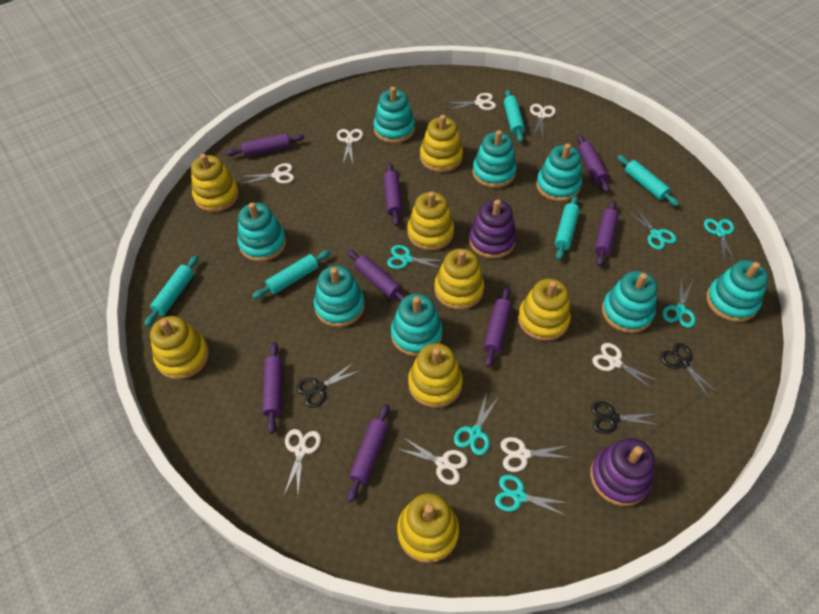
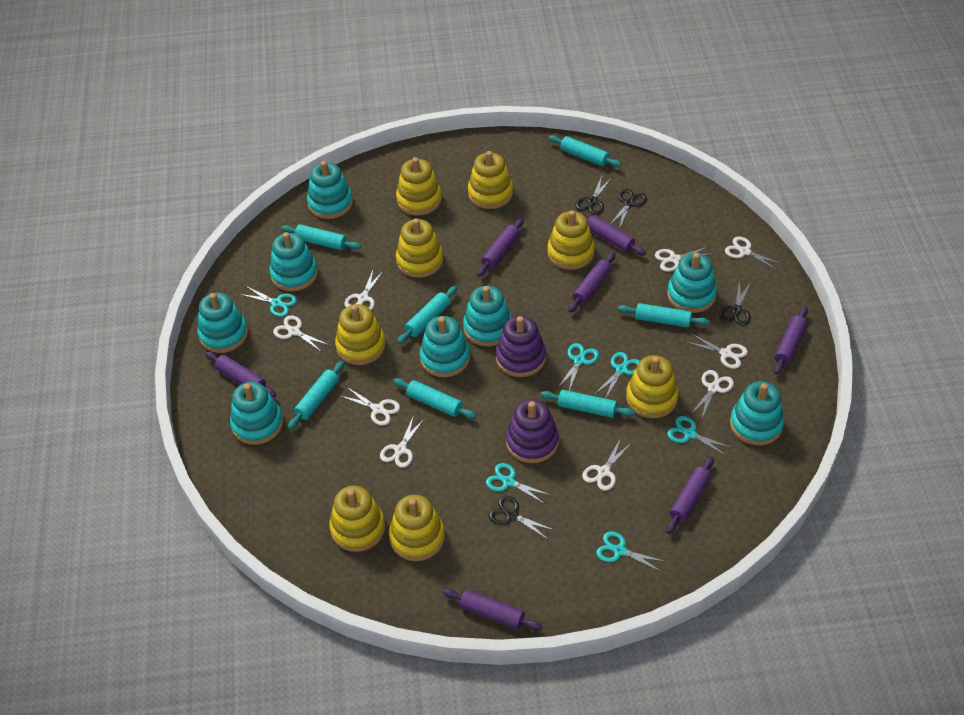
black scissors: 3 -> 4
purple rolling pin: 8 -> 7
turquoise rolling pin: 5 -> 7
white scissors: 8 -> 9

